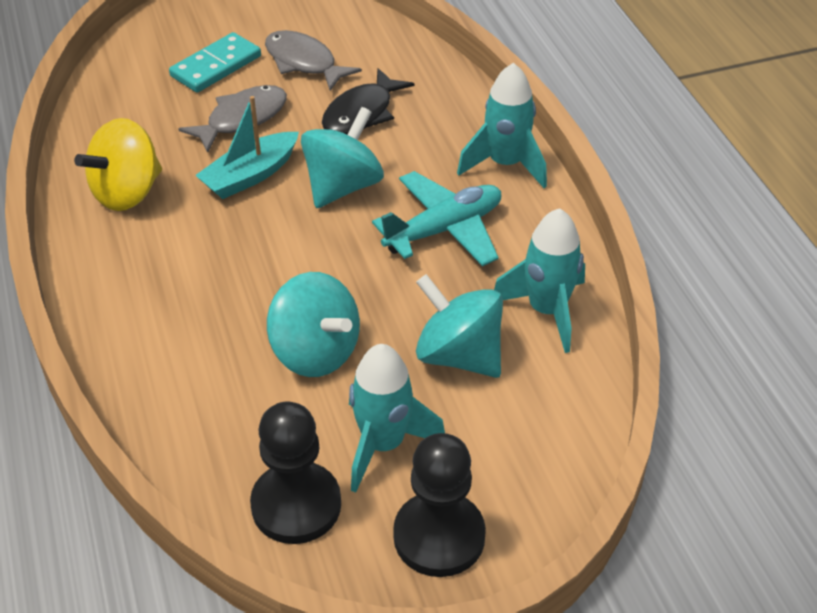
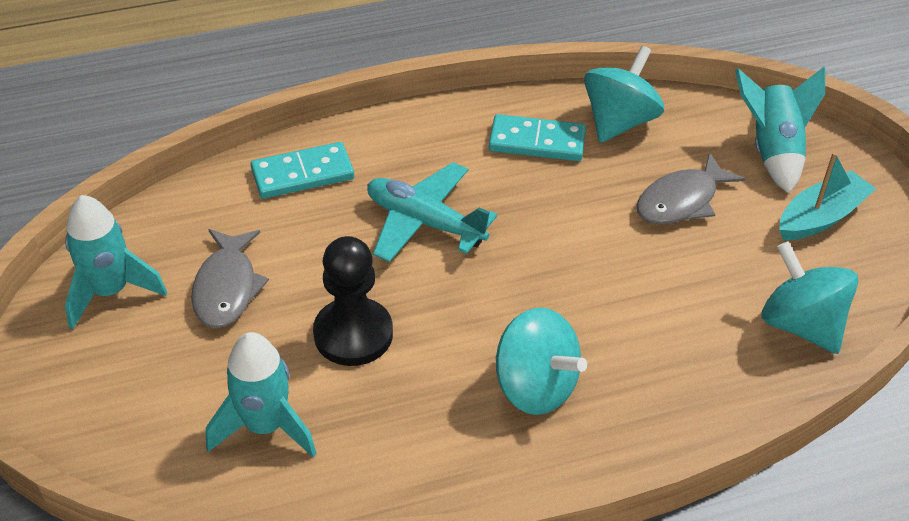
black fish: 1 -> 0
black pawn: 2 -> 1
turquoise domino: 1 -> 2
yellow spinning top: 1 -> 0

